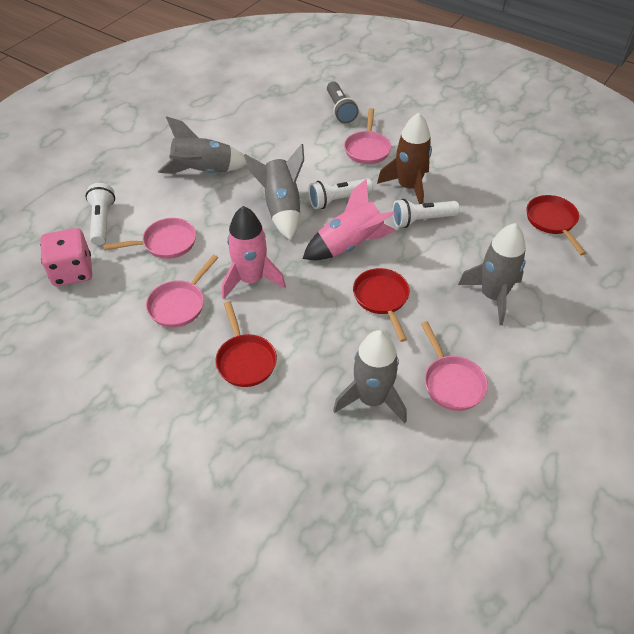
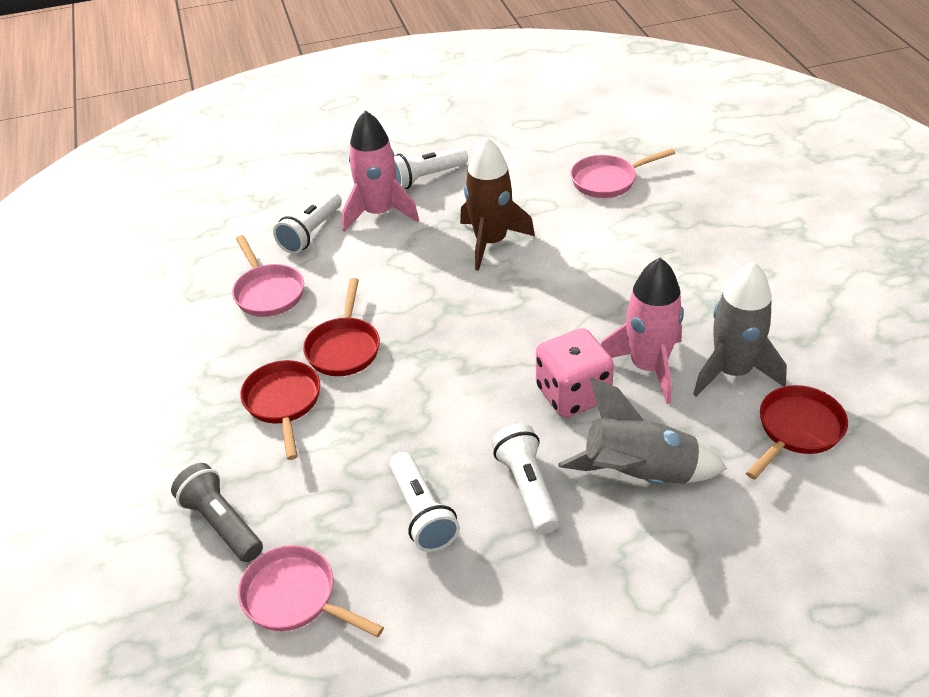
grey rocket: 4 -> 2
pink pan: 4 -> 3
white flashlight: 3 -> 4

